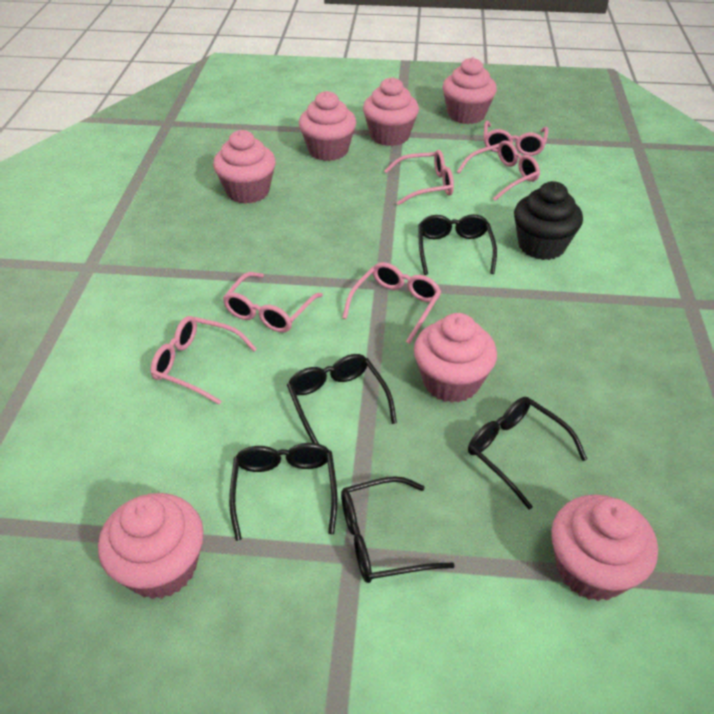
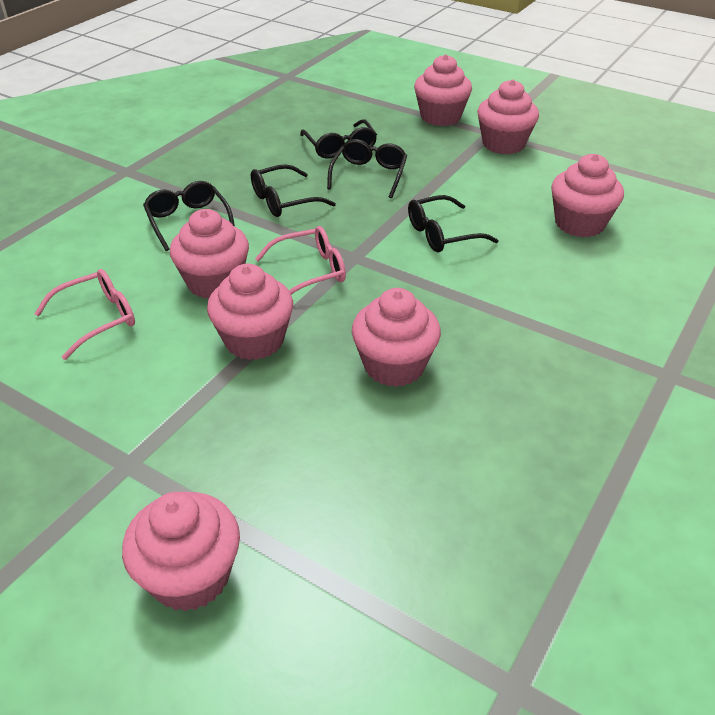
black cupcake: 1 -> 0
pink glasses: 6 -> 2

